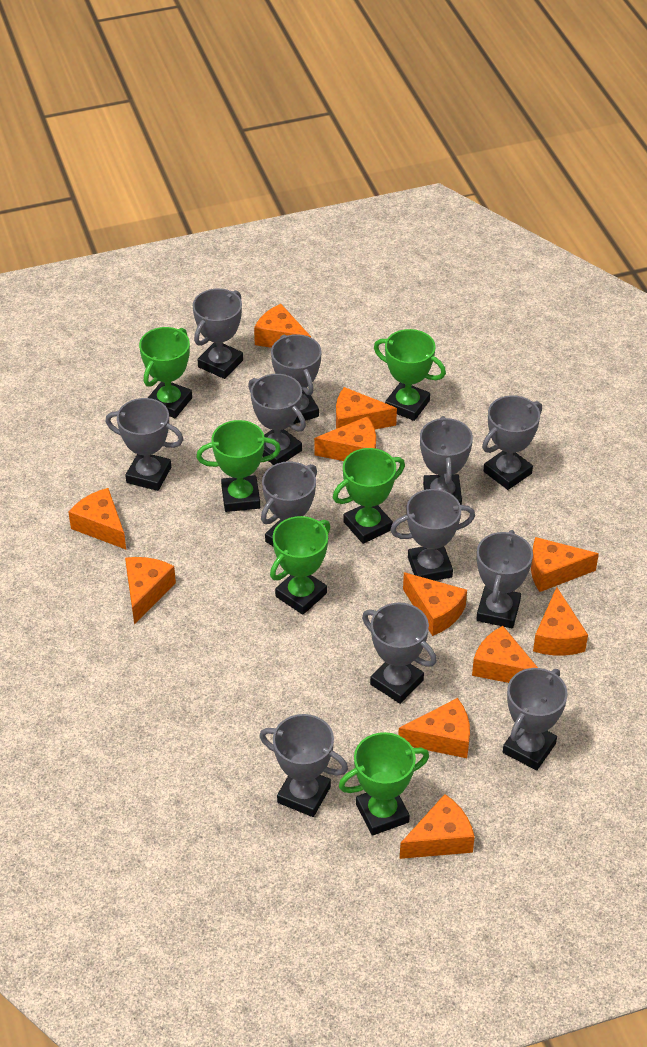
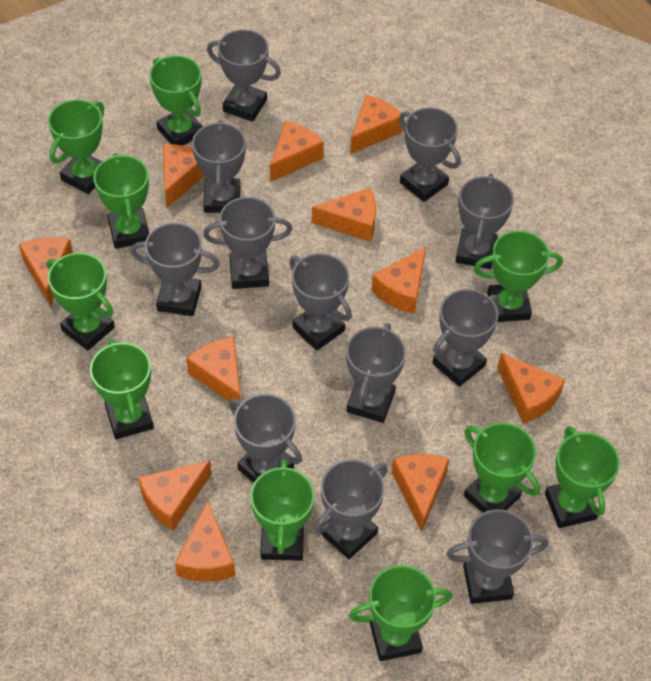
green trophy: 6 -> 10

